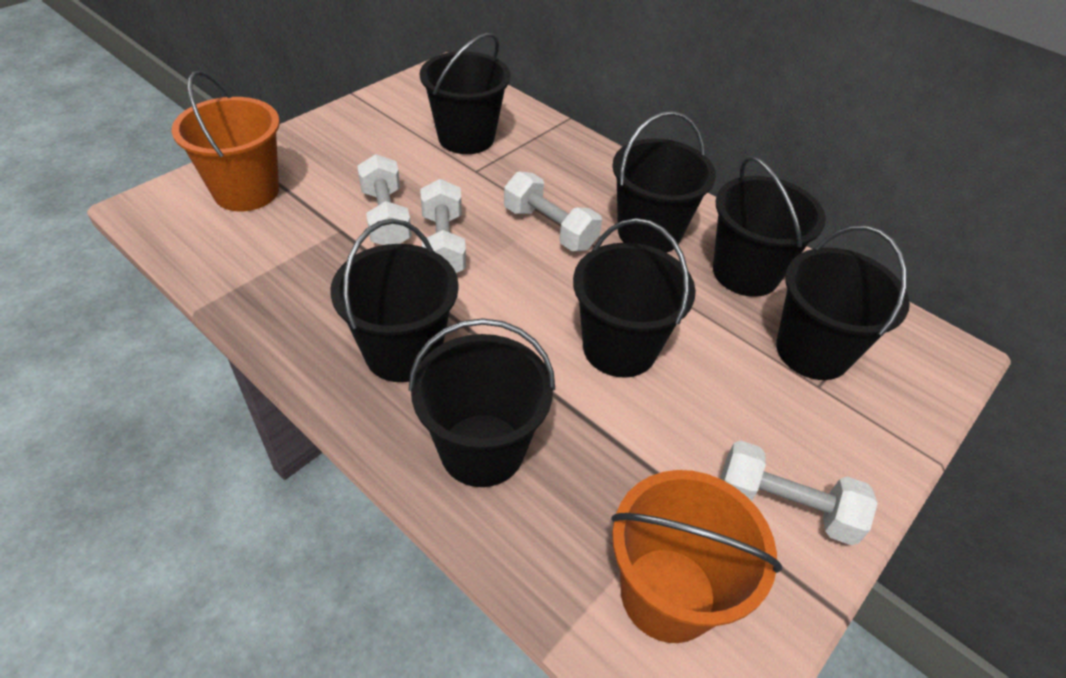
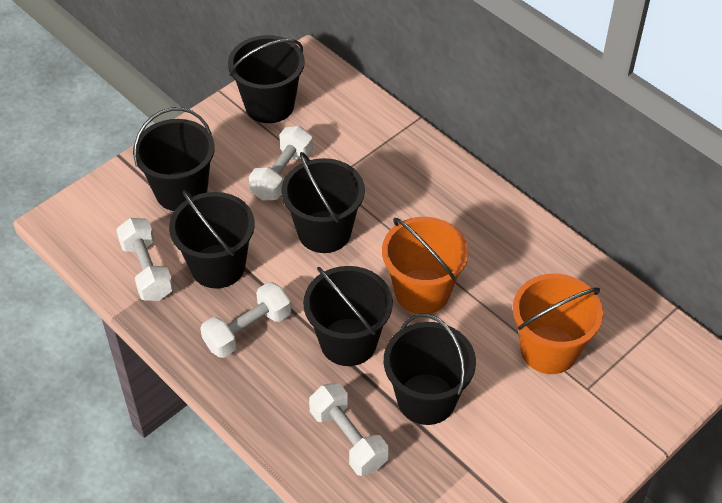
black bucket: 7 -> 6

